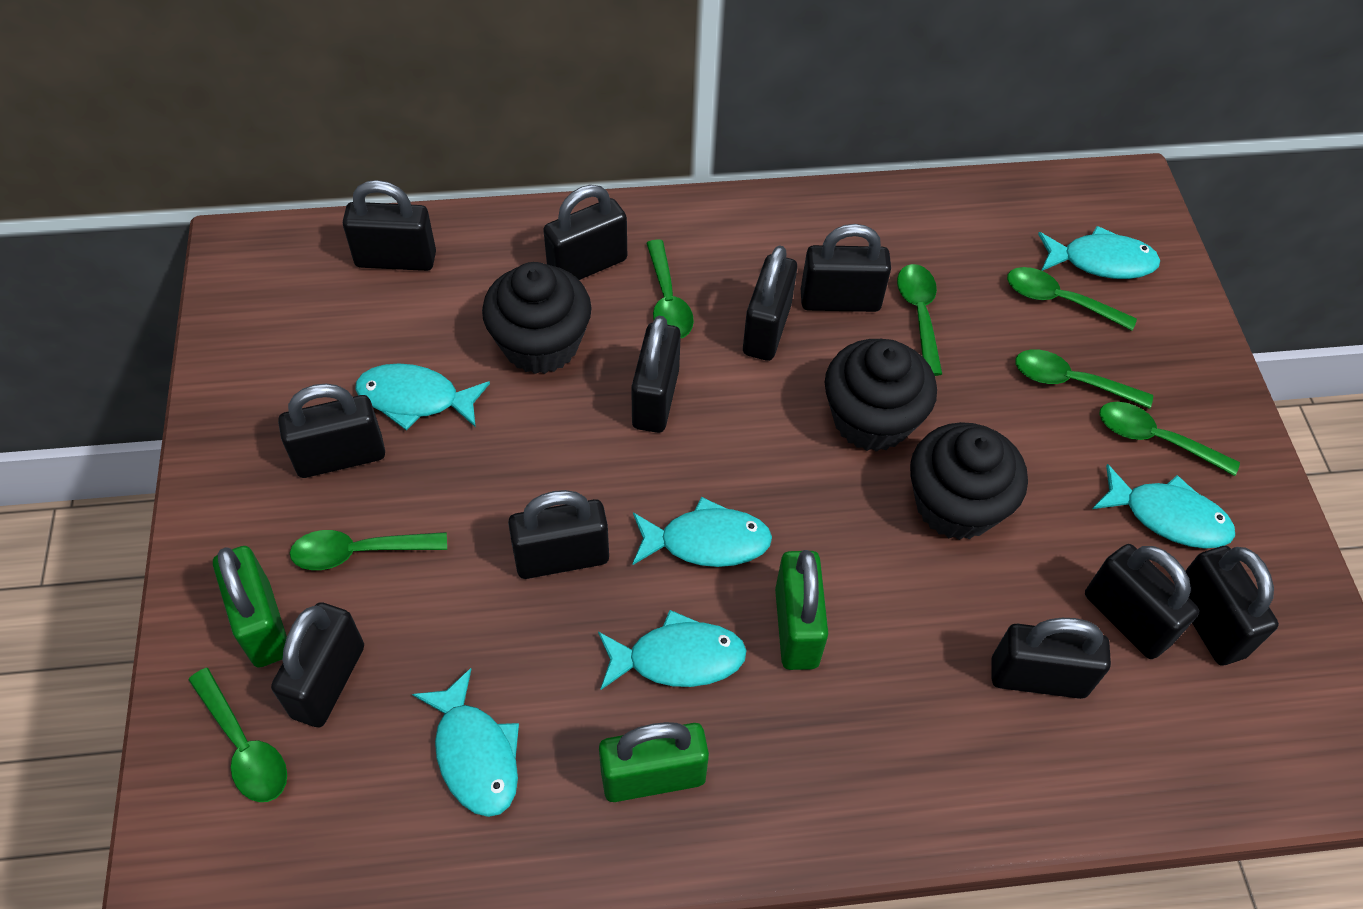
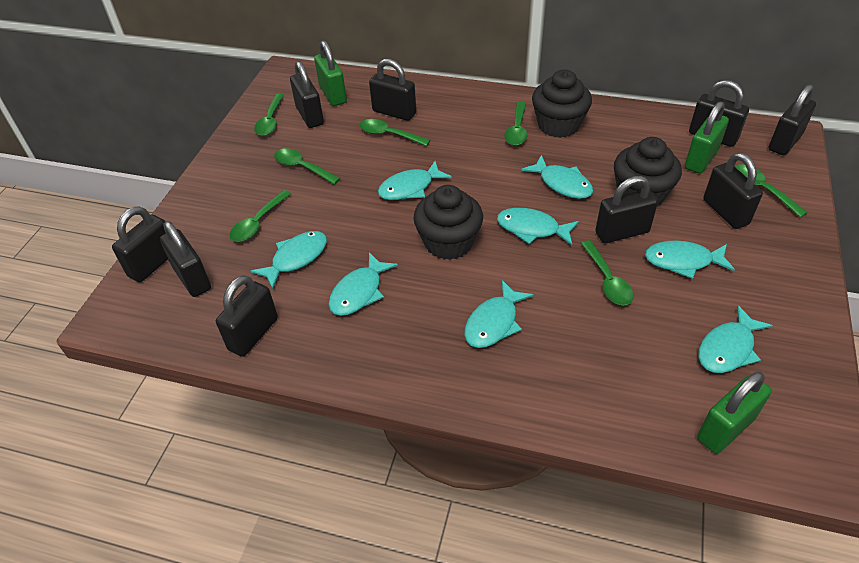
black padlock: 11 -> 9
turquoise fish: 6 -> 8

